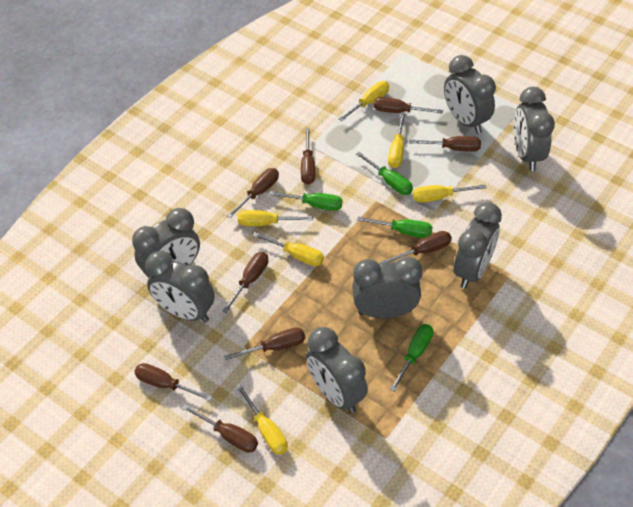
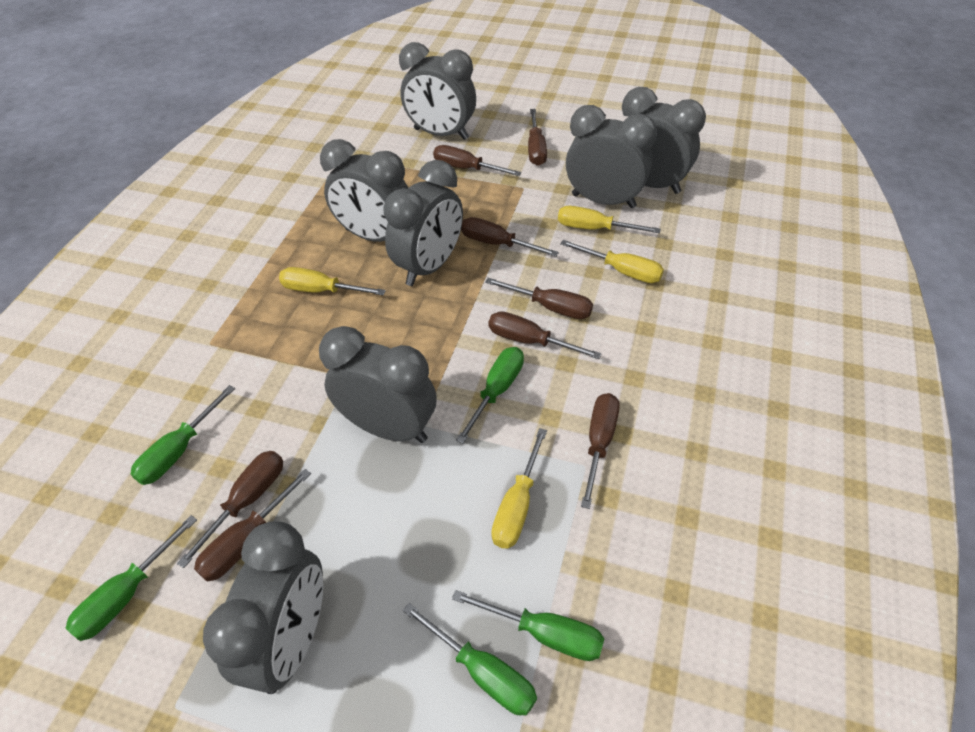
brown screwdriver: 9 -> 8
green screwdriver: 4 -> 5
yellow screwdriver: 6 -> 4

